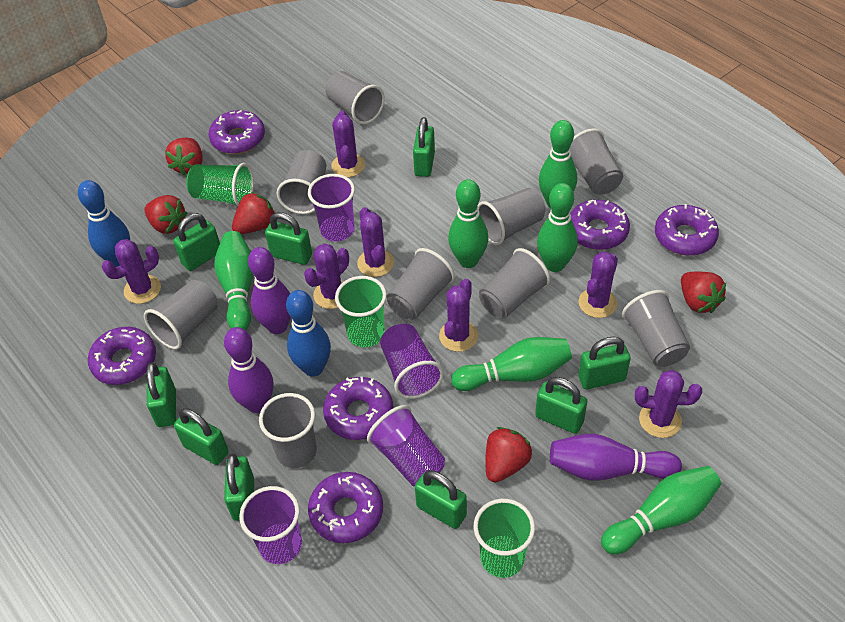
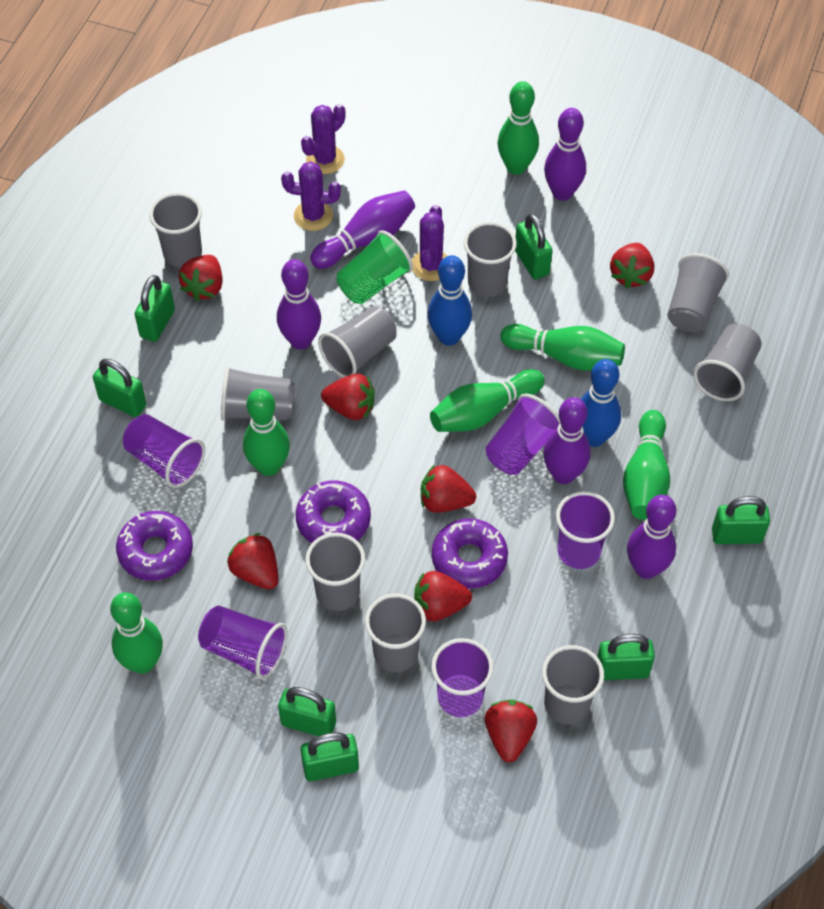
green cup: 3 -> 1
green padlock: 9 -> 7
purple bowling pin: 3 -> 5
purple cactus: 7 -> 3
purple cup: 4 -> 5
purple donut: 6 -> 3
red strawberry: 5 -> 7

